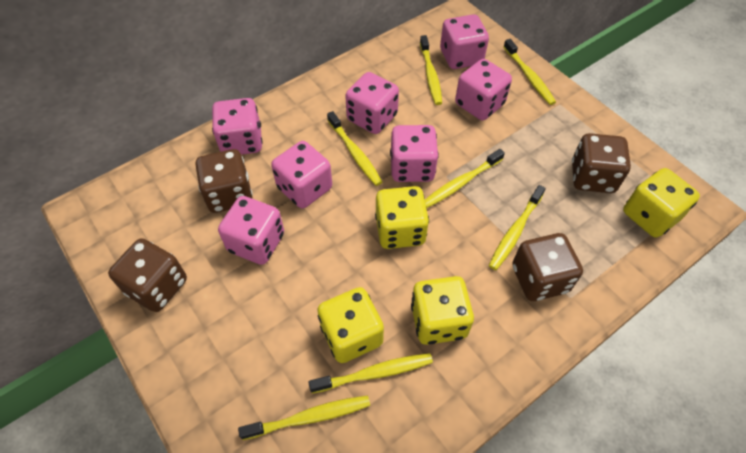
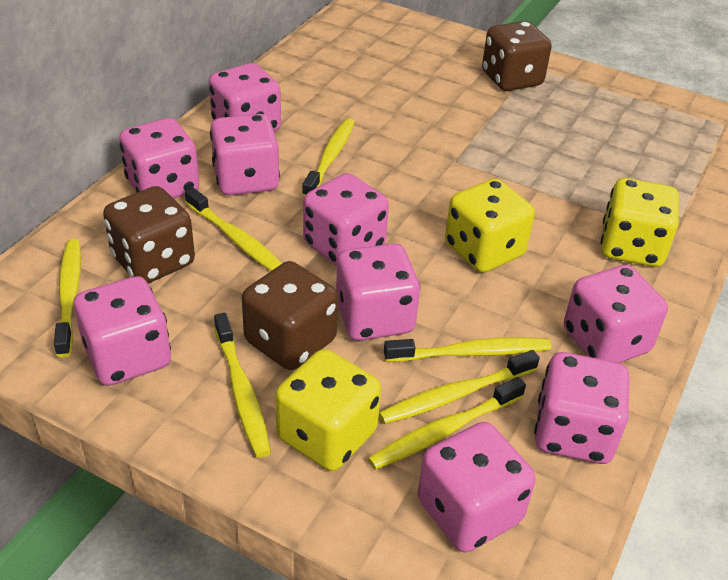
brown dice: 4 -> 3
pink dice: 7 -> 9
yellow dice: 4 -> 3

